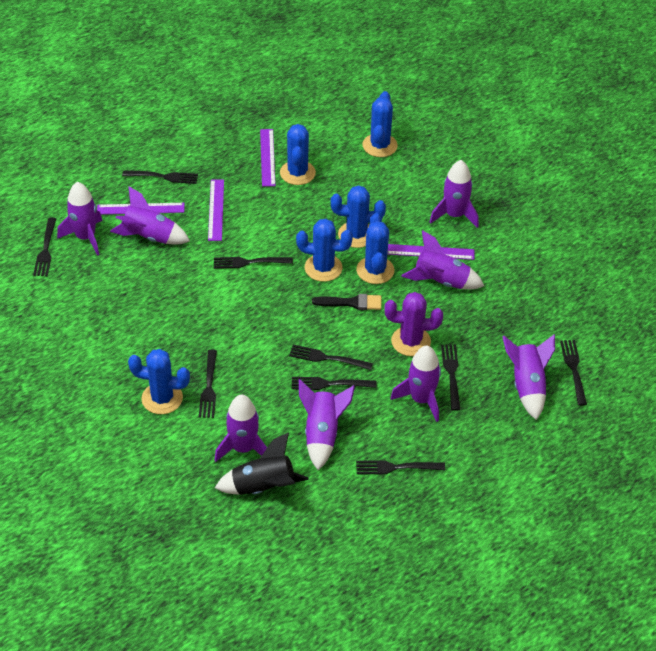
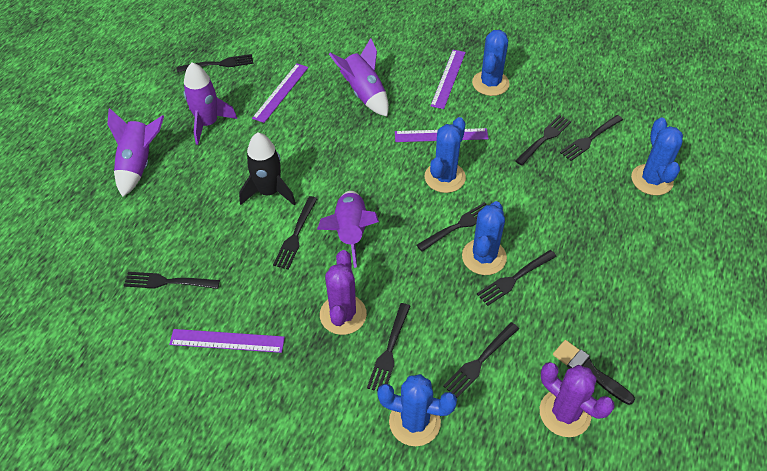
blue cactus: 6 -> 5
purple cactus: 1 -> 2
purple rocket: 8 -> 4

